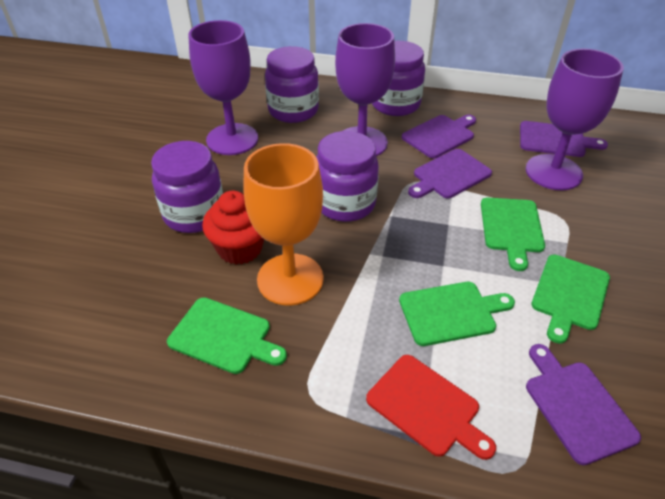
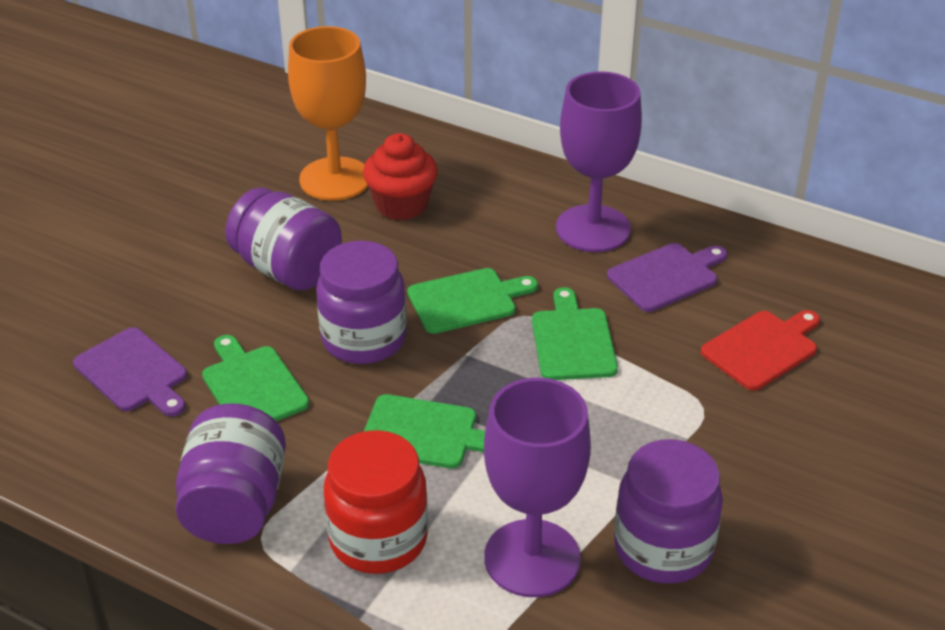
purple cutting board: 4 -> 2
purple goblet: 3 -> 2
red jar: 0 -> 1

